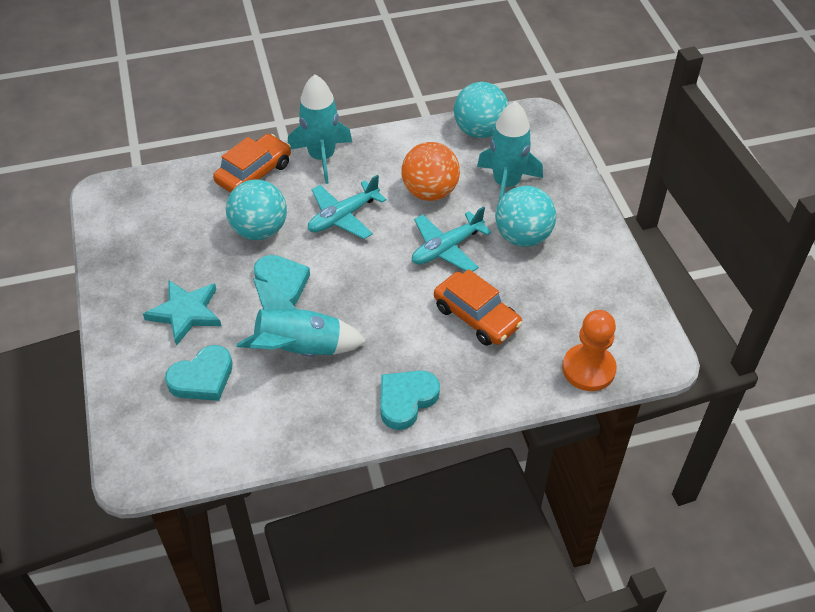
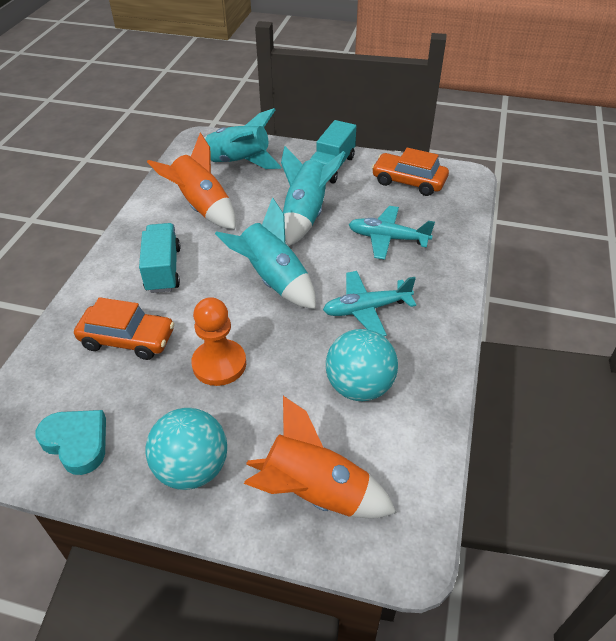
orange ball: 1 -> 0
orange rocket: 0 -> 2
turquoise ball: 3 -> 2
turquoise heart: 3 -> 1
turquoise star: 1 -> 0
turquoise truck: 0 -> 2

